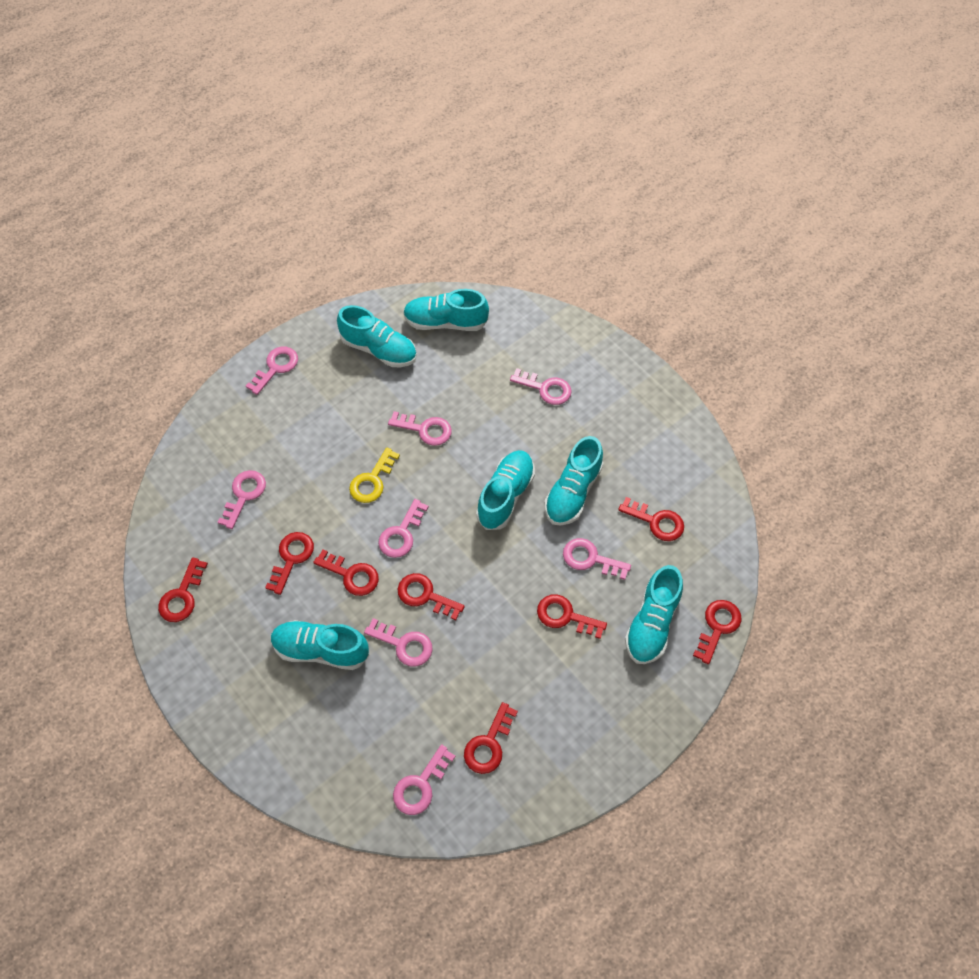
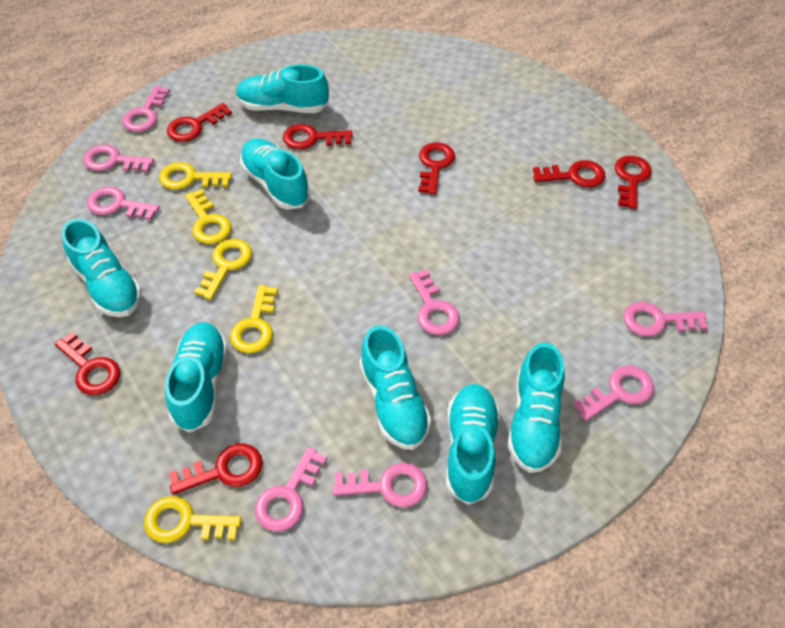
red key: 8 -> 7
turquoise shoe: 6 -> 7
yellow key: 1 -> 5

